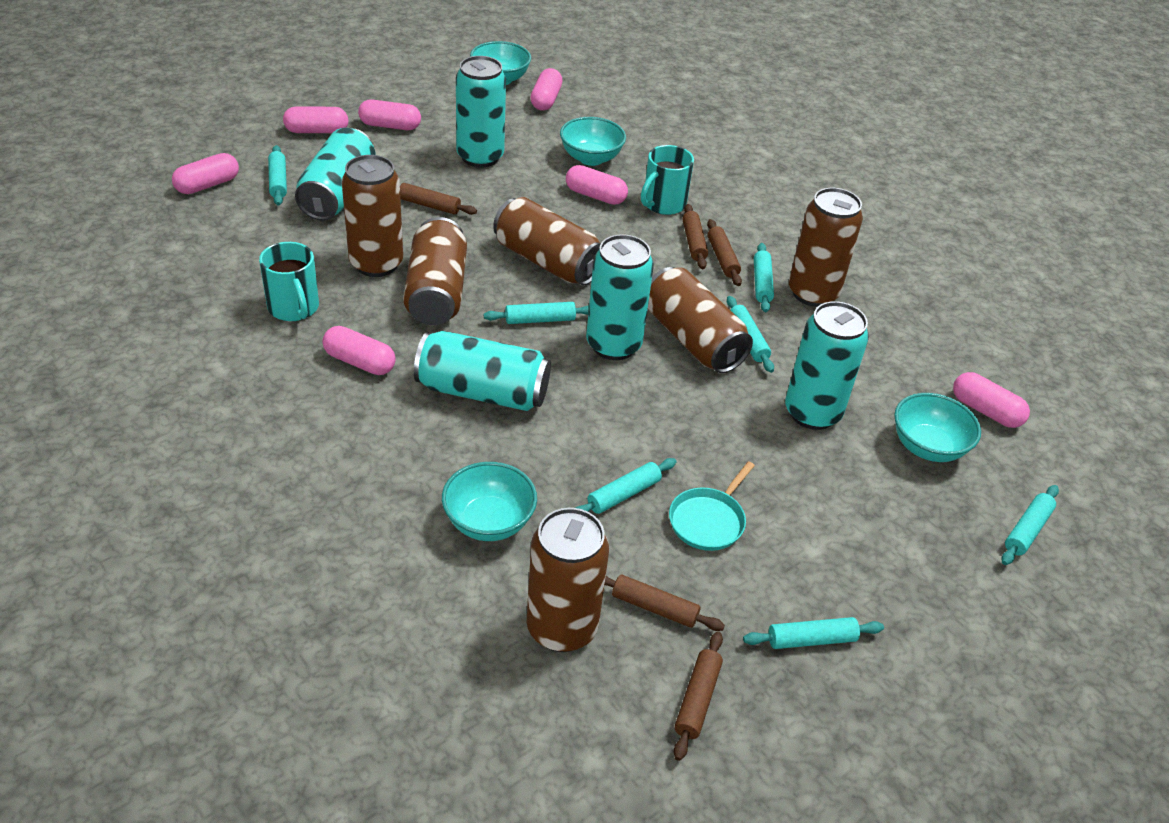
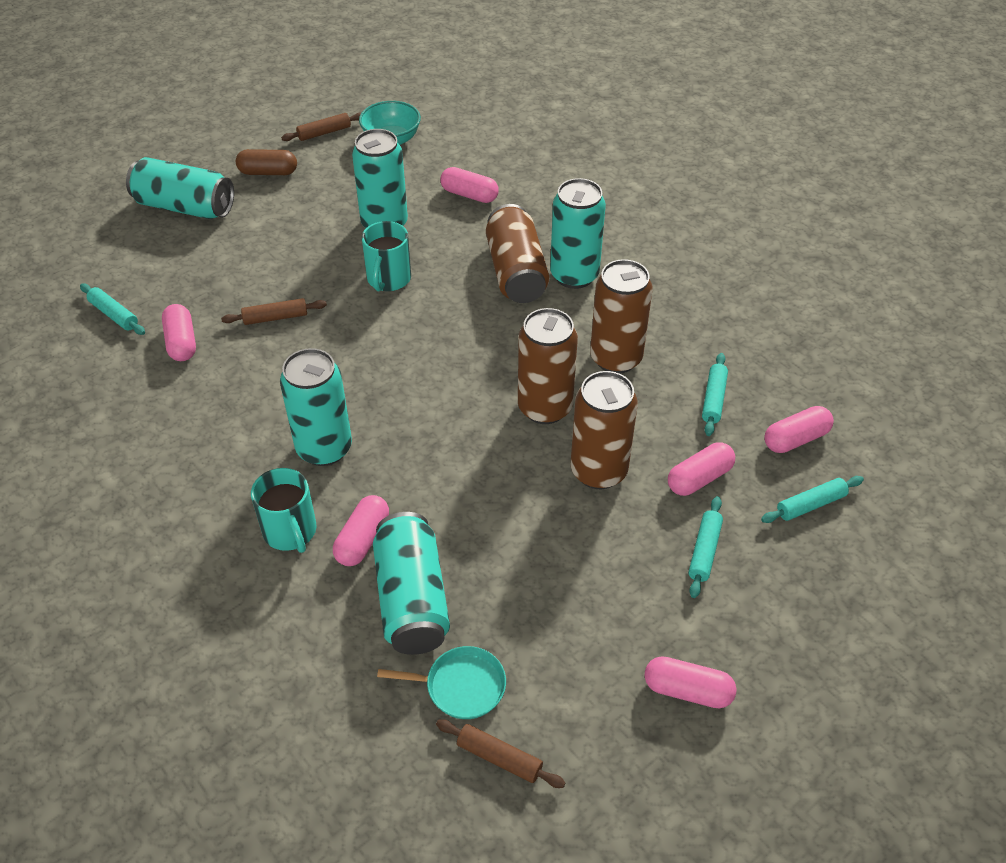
brown can: 6 -> 4
brown capsule: 0 -> 1
brown rolling pin: 5 -> 3
pink capsule: 7 -> 6
turquoise bowl: 4 -> 1
turquoise rolling pin: 7 -> 4

